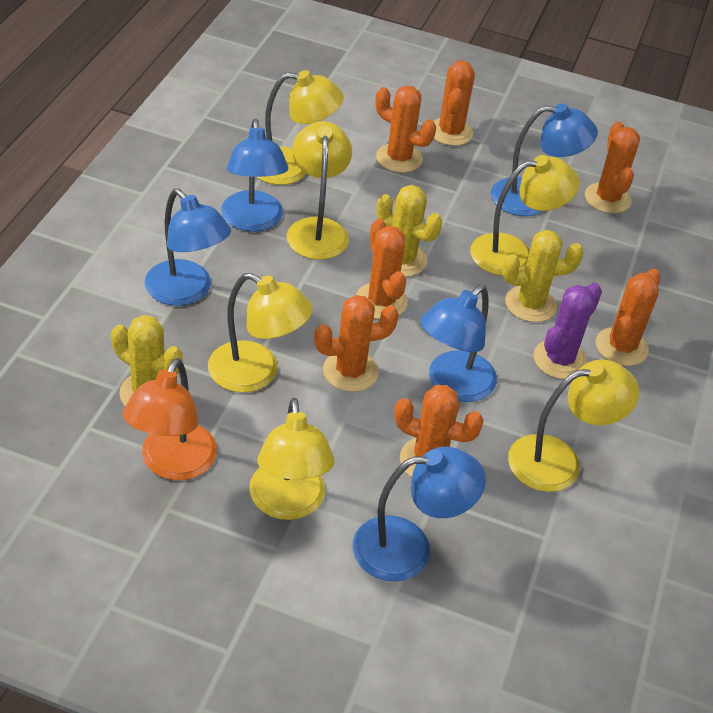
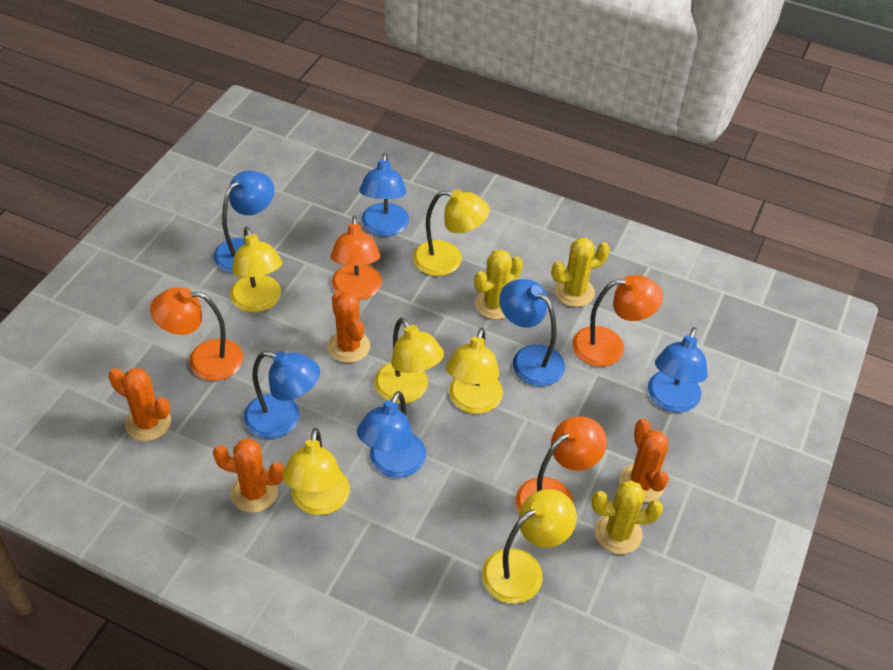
blue lamp: 5 -> 6
orange cactus: 7 -> 4
orange lamp: 1 -> 4
purple cactus: 1 -> 0

